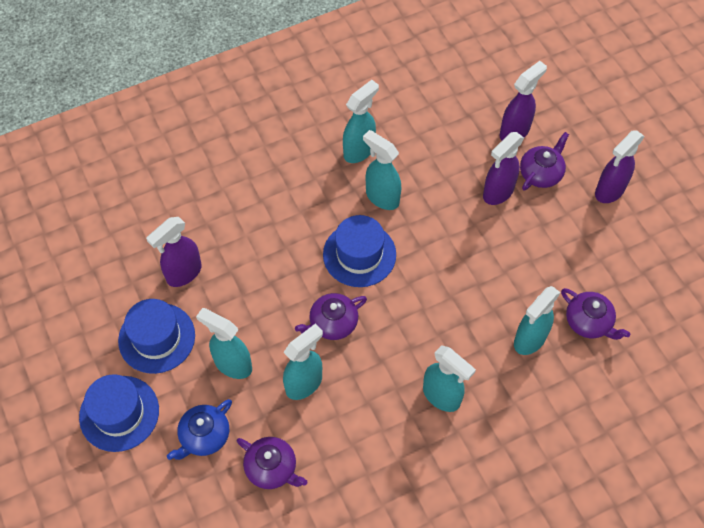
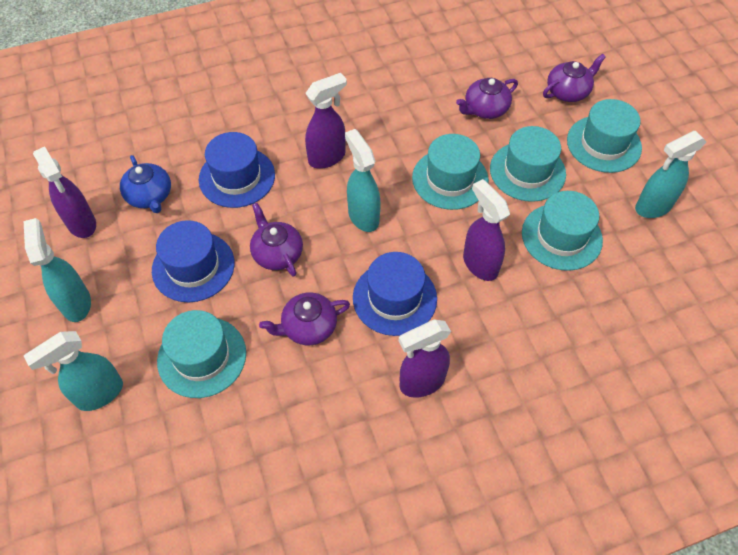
turquoise hat: 0 -> 5
turquoise spray bottle: 6 -> 4

